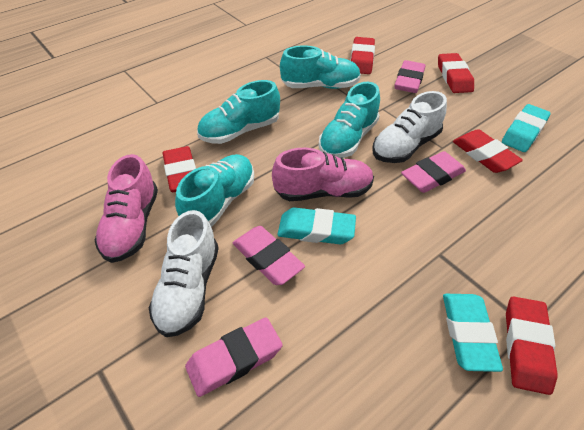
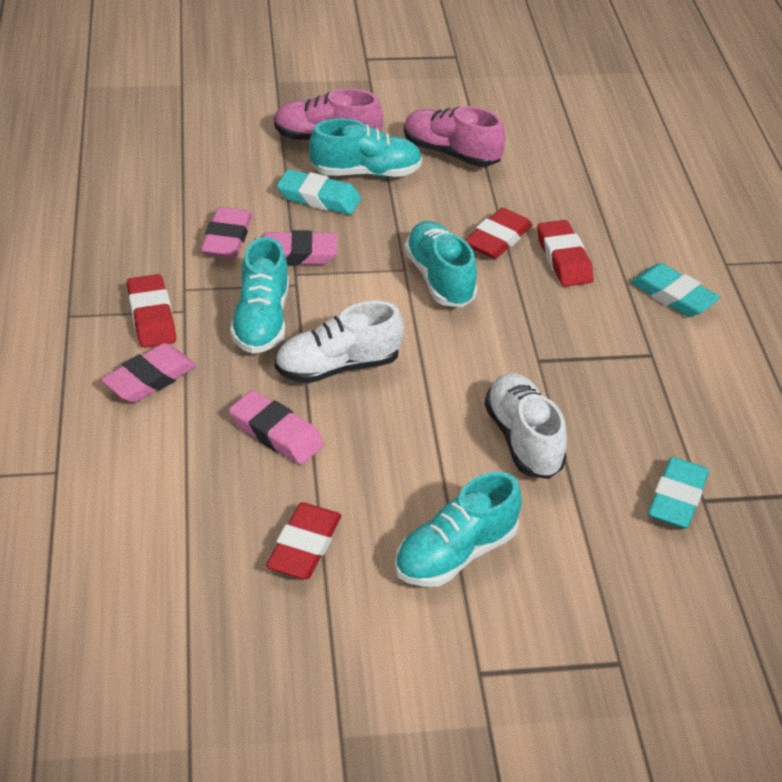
red eraser: 5 -> 4

